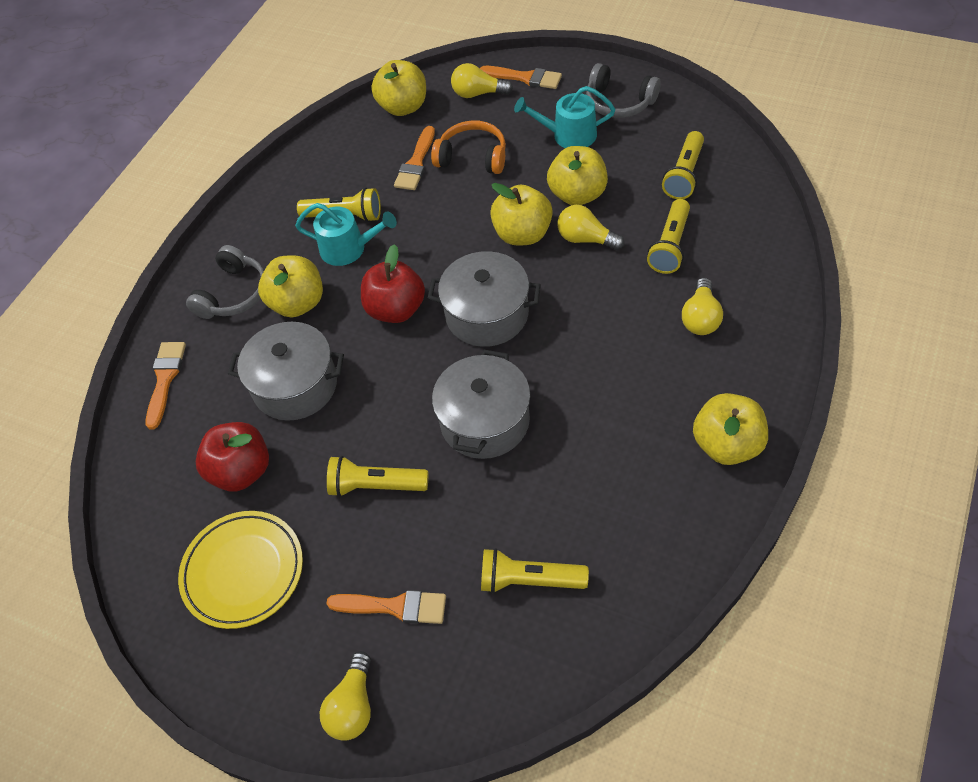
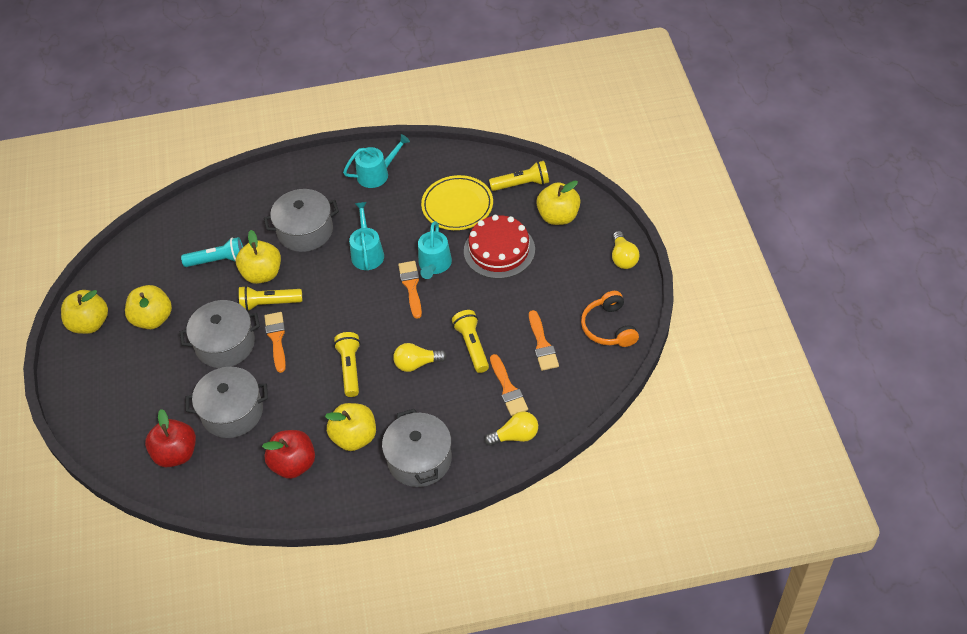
grey headphones: 2 -> 0
grey pot: 3 -> 4
red cake: 0 -> 1
turquoise flashlight: 0 -> 1
turquoise watering can: 2 -> 3
yellow flashlight: 5 -> 4
yellow light bulb: 4 -> 3

